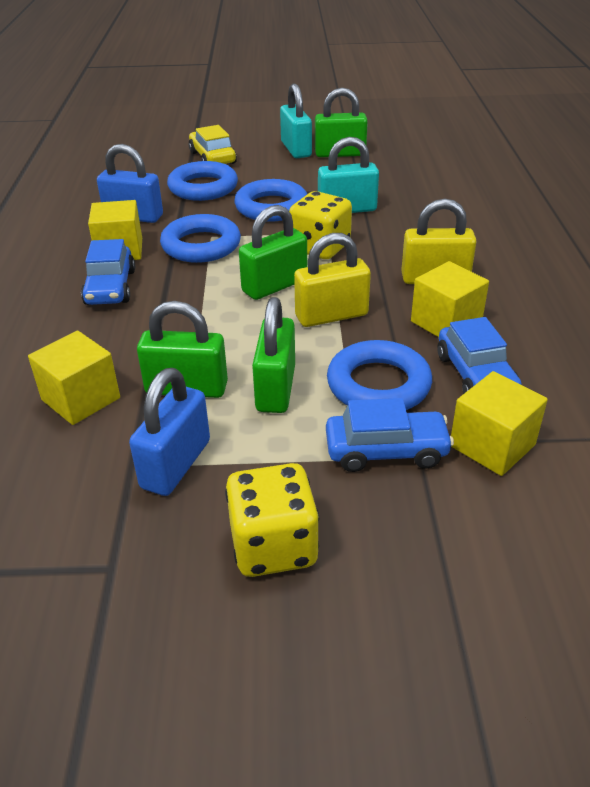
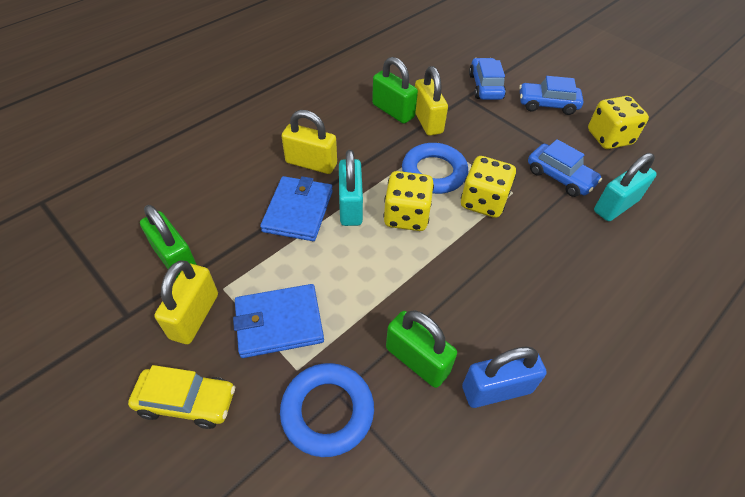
blue padlock: 2 -> 1
blue ring: 4 -> 2
blue wallet: 0 -> 2
green padlock: 4 -> 3
yellow cube: 4 -> 0
yellow dice: 2 -> 3
yellow padlock: 2 -> 3

